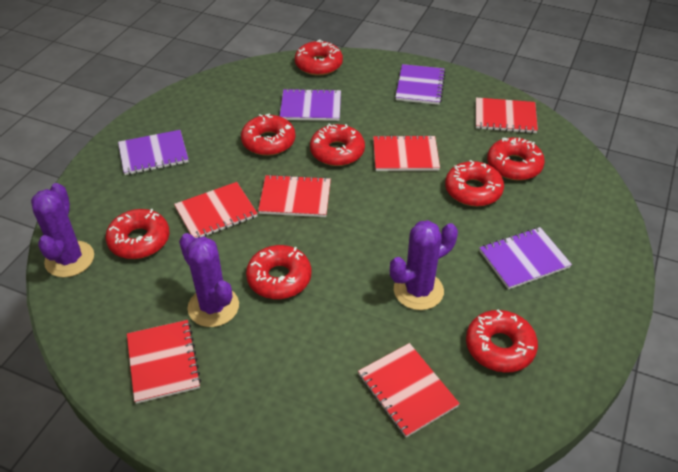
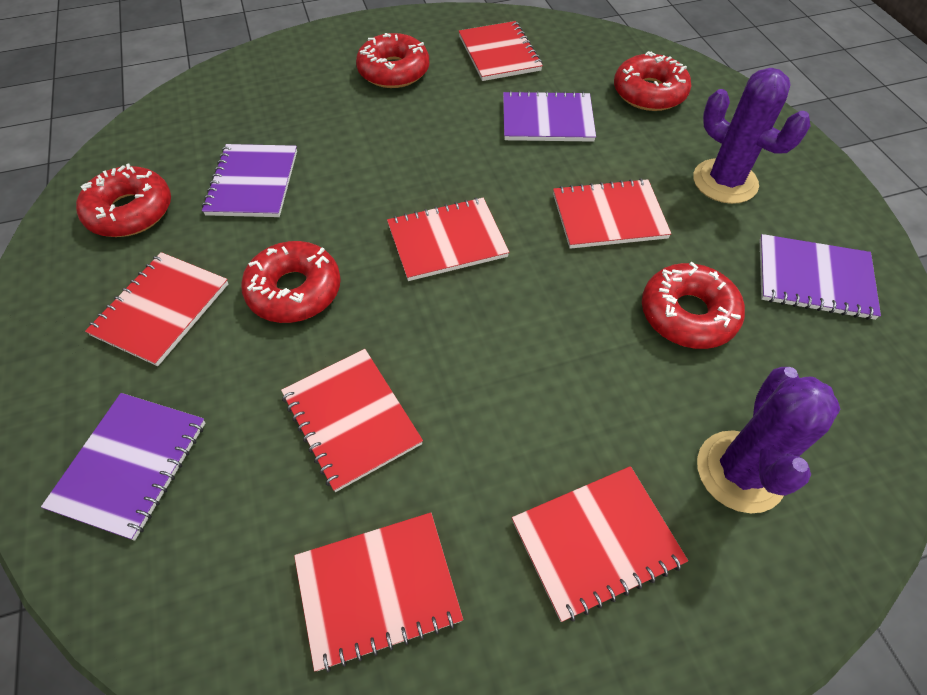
purple cactus: 3 -> 2
red donut: 8 -> 5
red notebook: 6 -> 7

